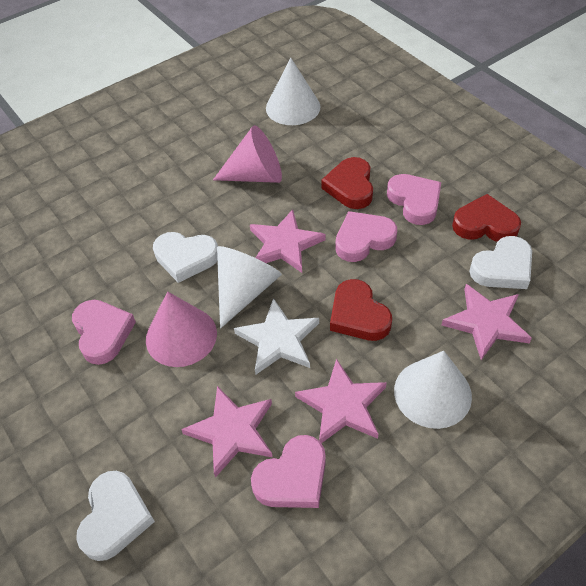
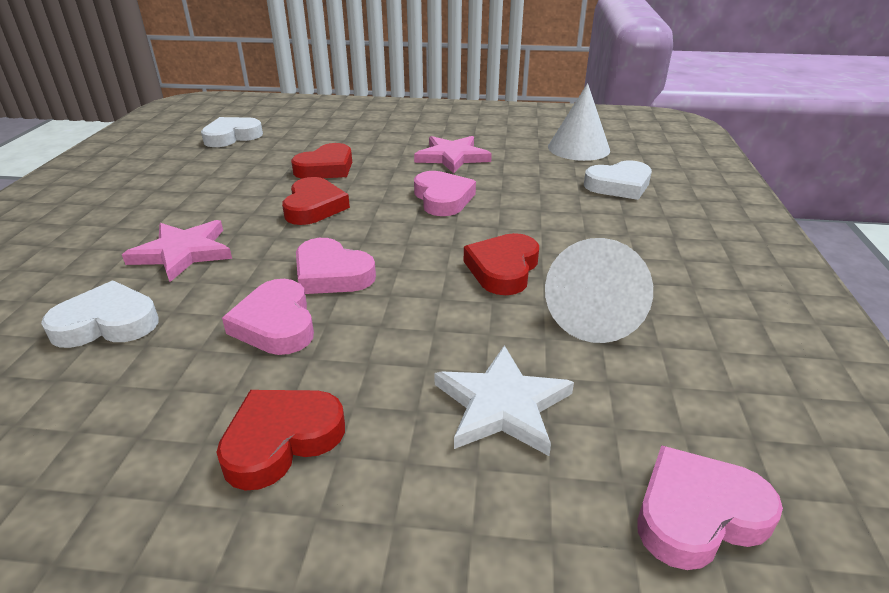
pink cone: 2 -> 0
pink star: 4 -> 2
red heart: 3 -> 4
white cone: 3 -> 2

